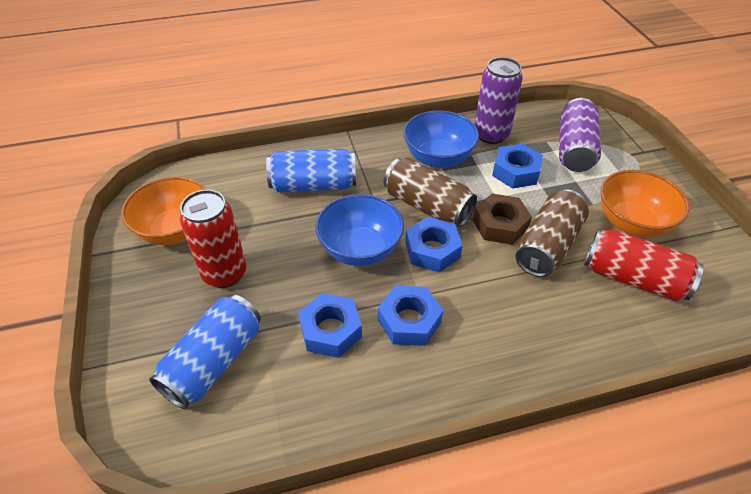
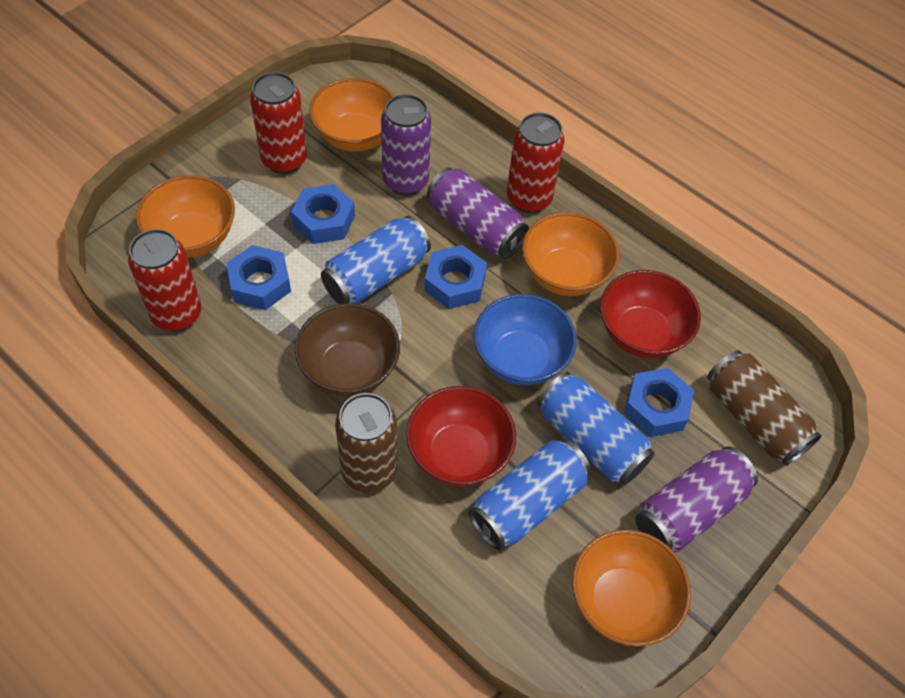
blue bowl: 2 -> 1
blue can: 2 -> 3
brown bowl: 0 -> 1
brown nut: 1 -> 0
orange bowl: 2 -> 4
purple can: 2 -> 3
red bowl: 0 -> 2
red can: 2 -> 3

